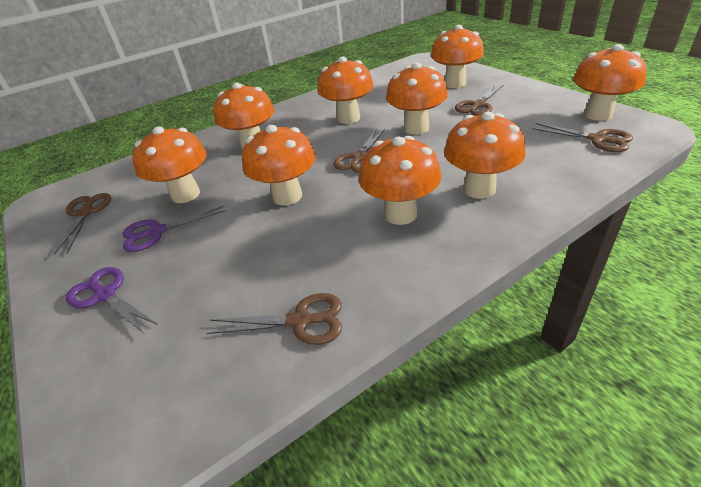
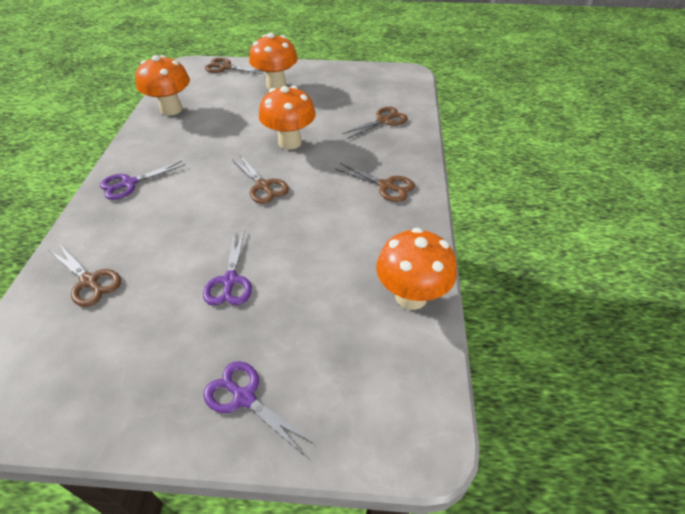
orange mushroom: 9 -> 4
purple scissors: 2 -> 3

